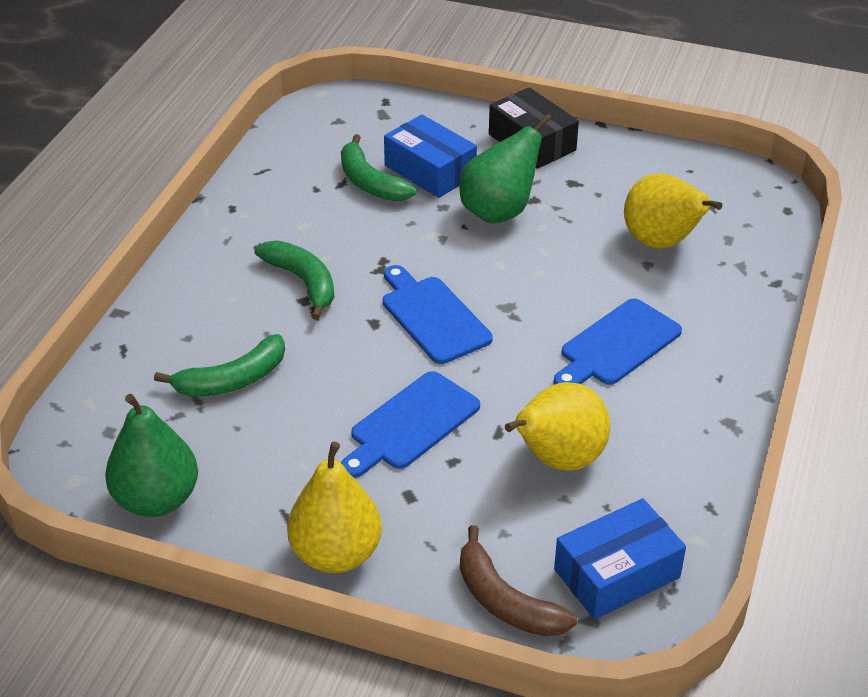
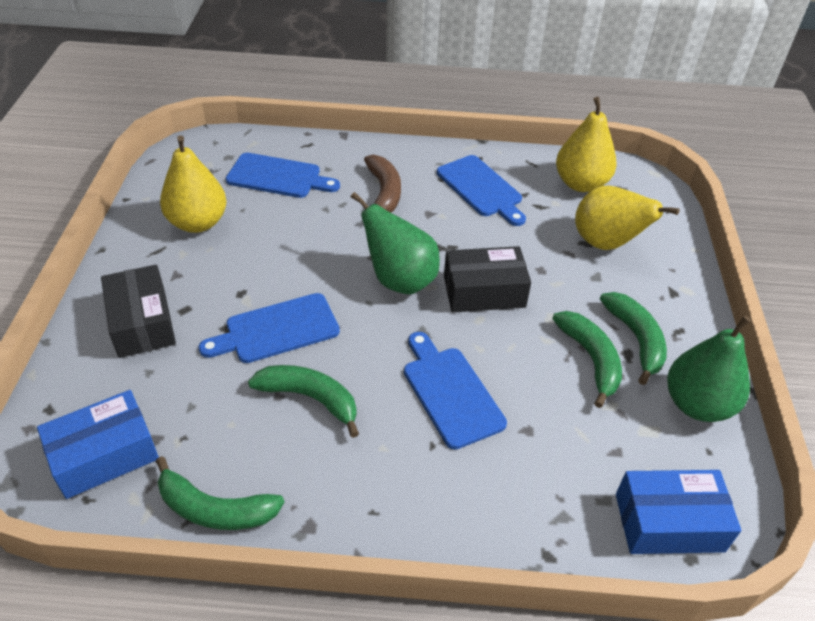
black box: 1 -> 2
blue cutting board: 3 -> 4
green banana: 3 -> 4

